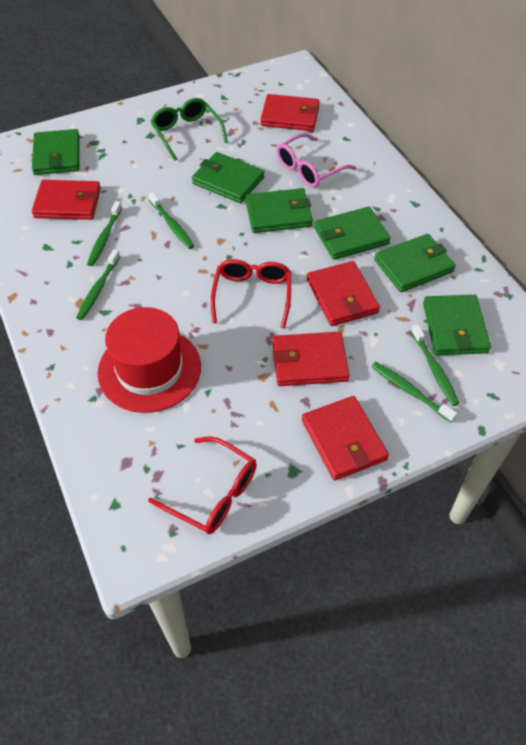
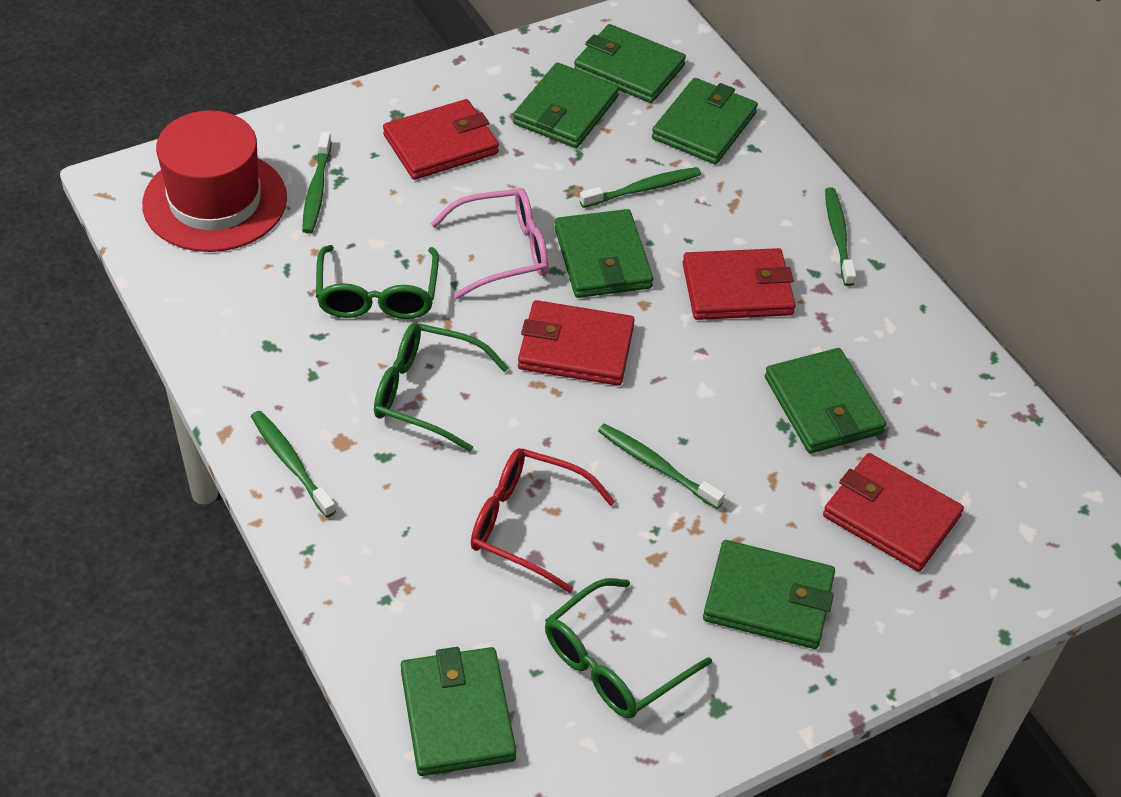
green glasses: 1 -> 3
green wallet: 6 -> 7
red glasses: 2 -> 1
red wallet: 5 -> 4

